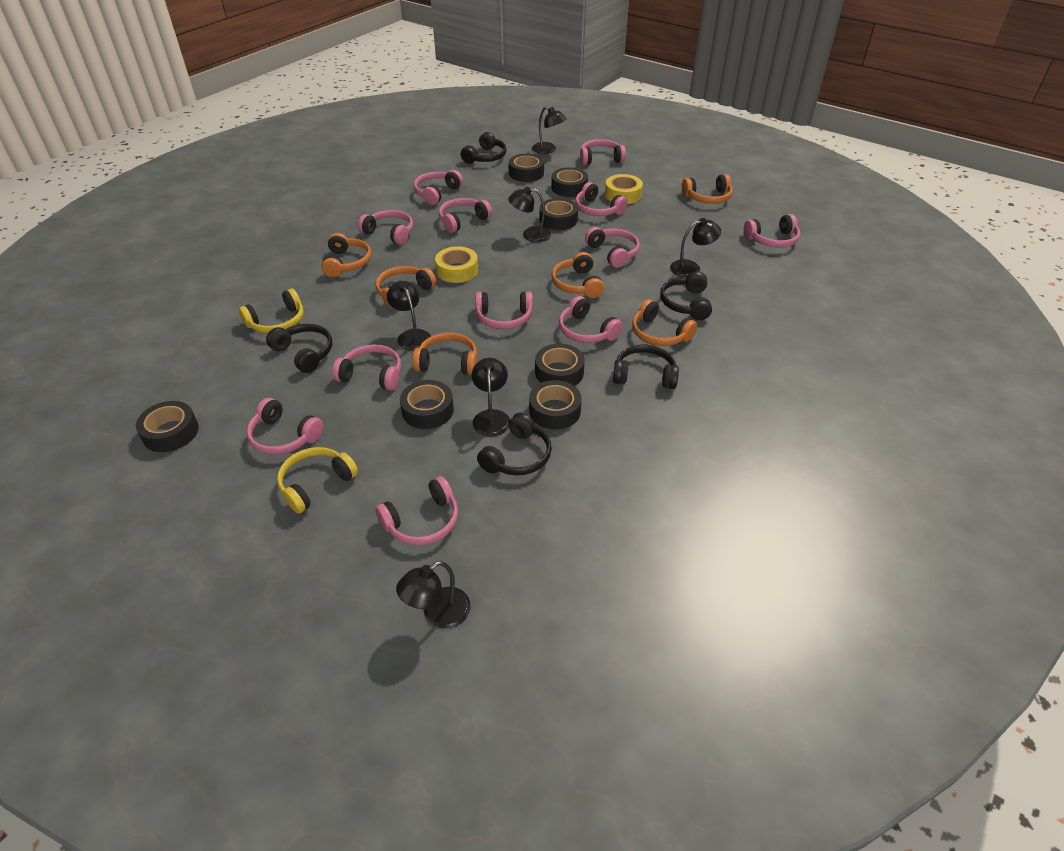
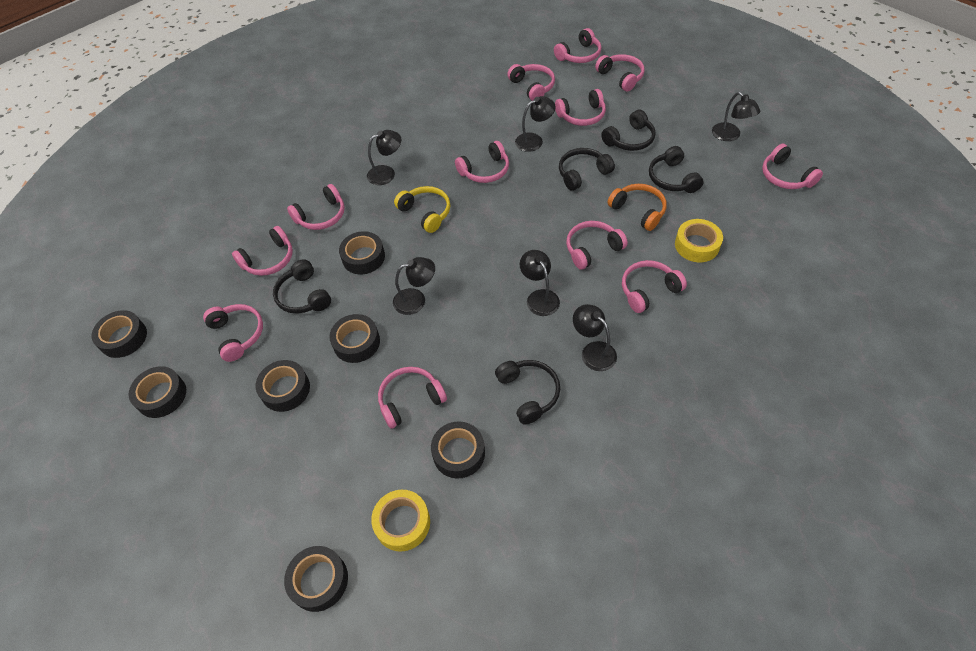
orange headphones: 6 -> 1
yellow headphones: 2 -> 1

